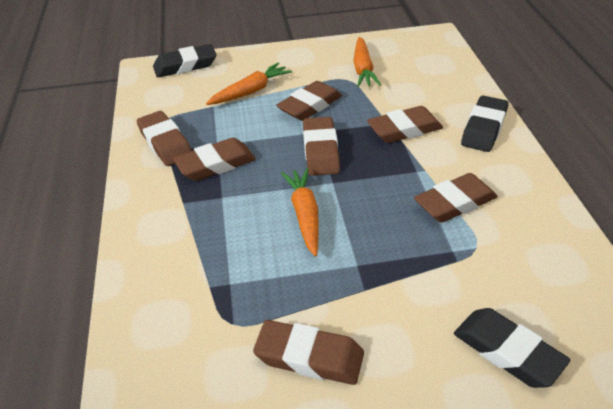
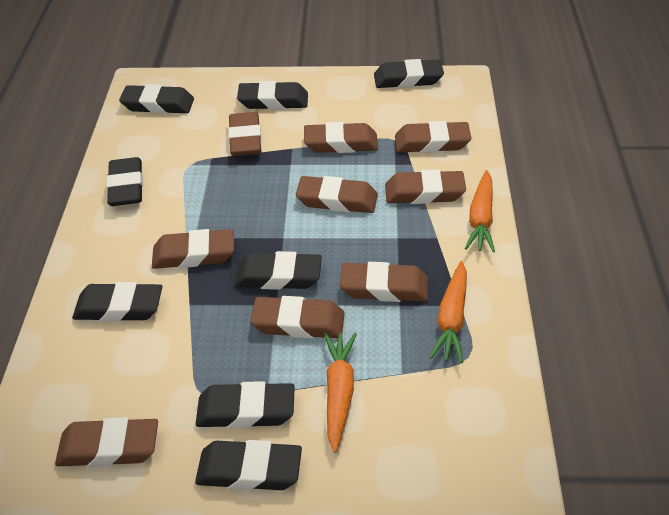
black eraser: 3 -> 8
brown eraser: 7 -> 9

